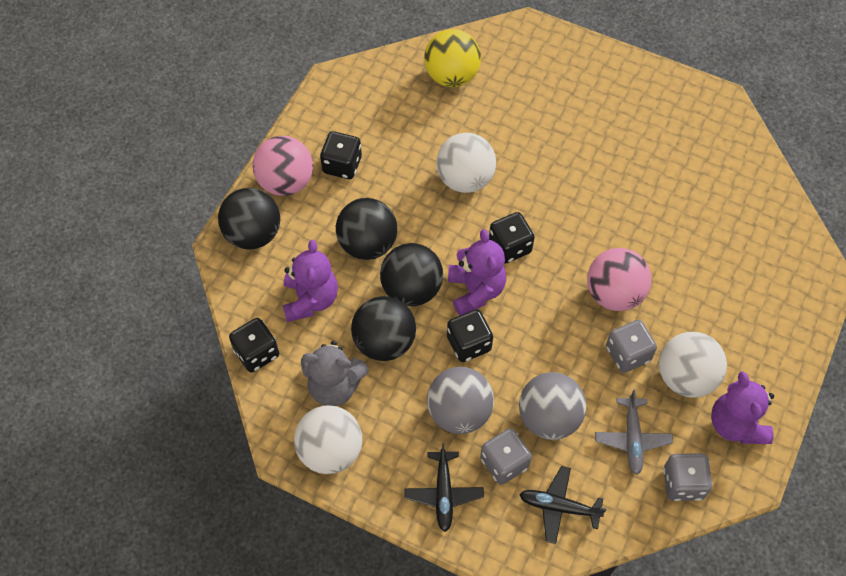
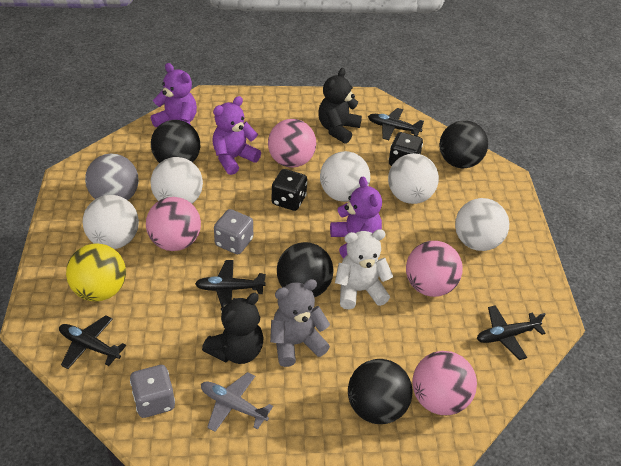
black dice: 4 -> 2
black plane: 2 -> 4
black teddy bear: 0 -> 2
grey ball: 2 -> 1
grey dice: 3 -> 2
pink ball: 2 -> 4
white ball: 3 -> 5
white teddy bear: 0 -> 1

